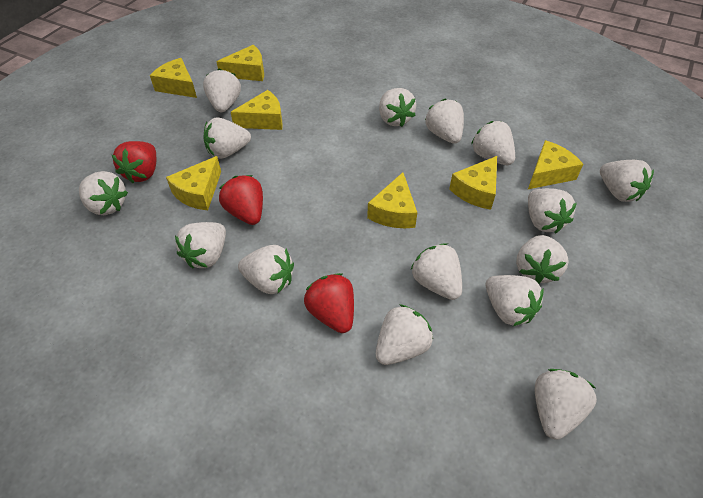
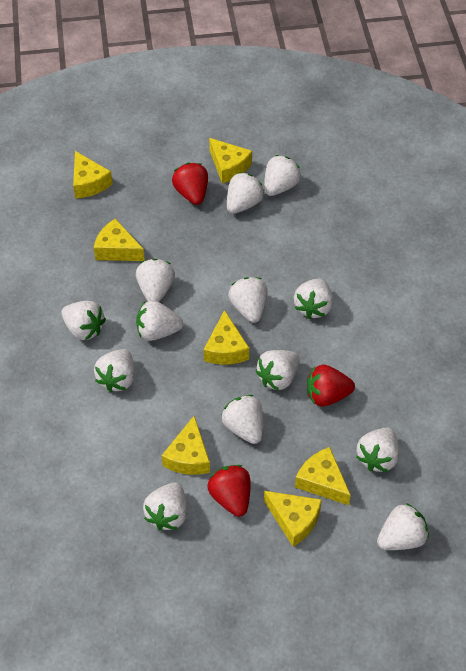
white strawberry: 15 -> 13

